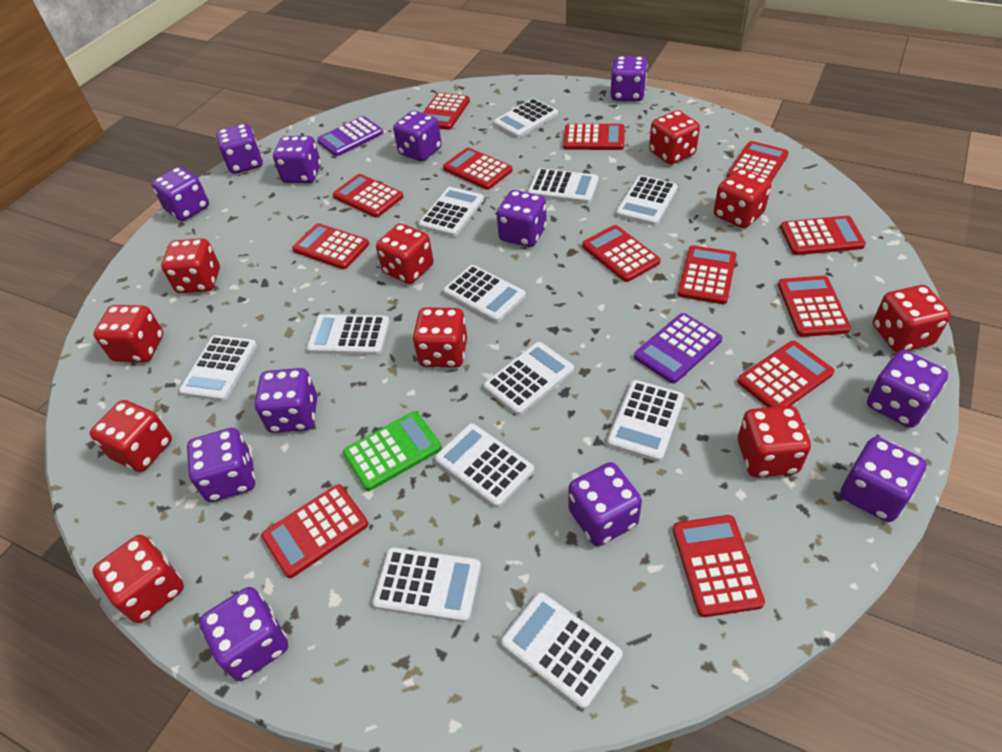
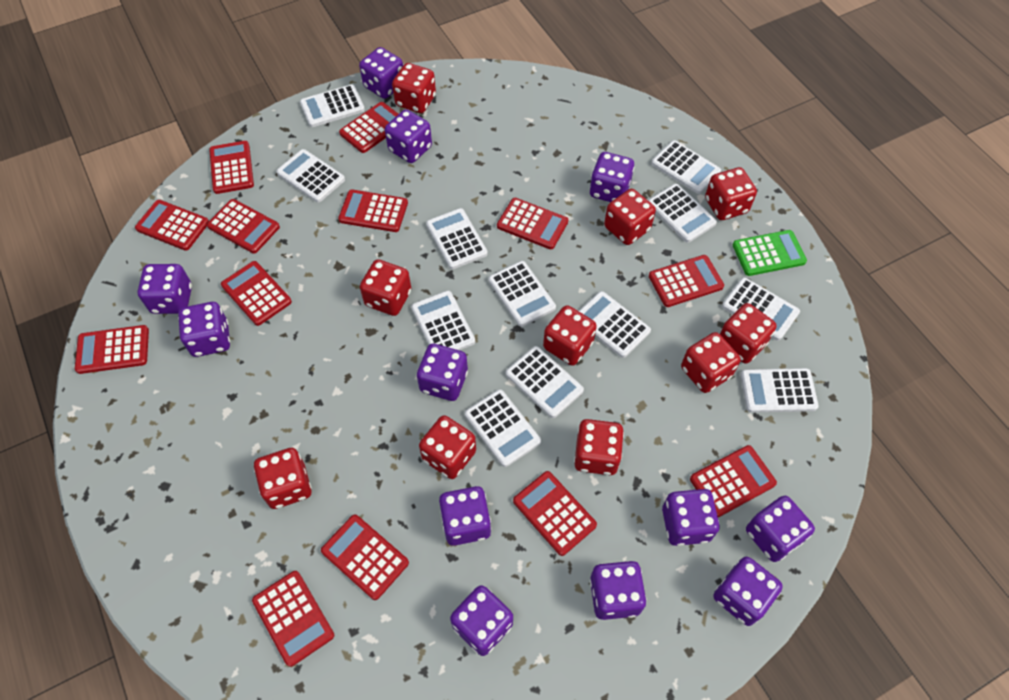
purple calculator: 2 -> 0

